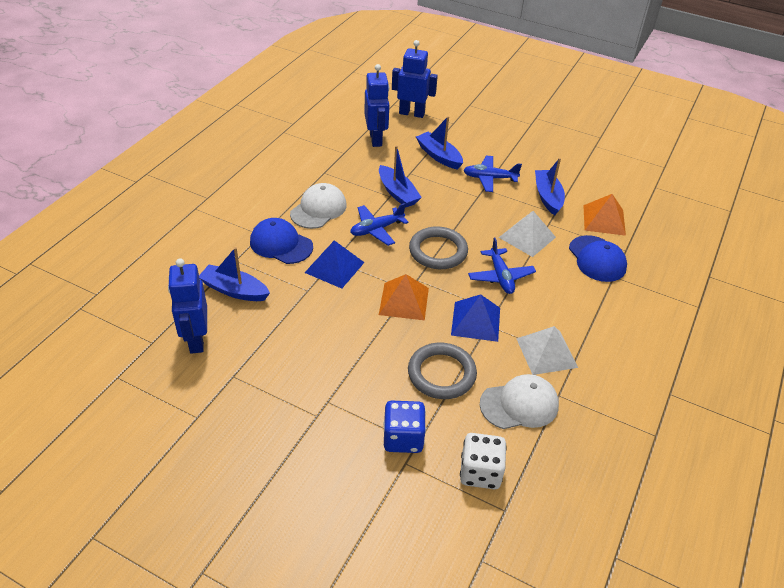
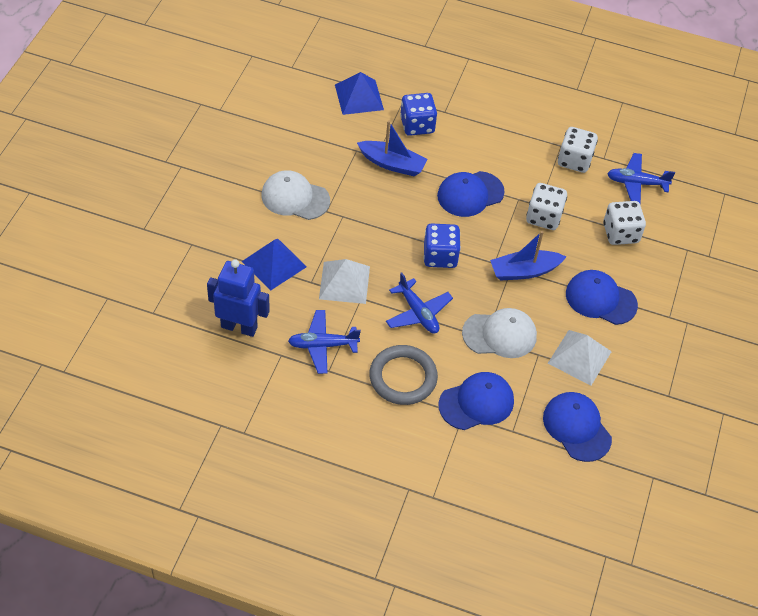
blue boat: 4 -> 2
blue cap: 2 -> 4
blue dice: 1 -> 2
blue robot: 3 -> 1
grey ring: 2 -> 1
orange pyramid: 2 -> 0
white dice: 1 -> 3

